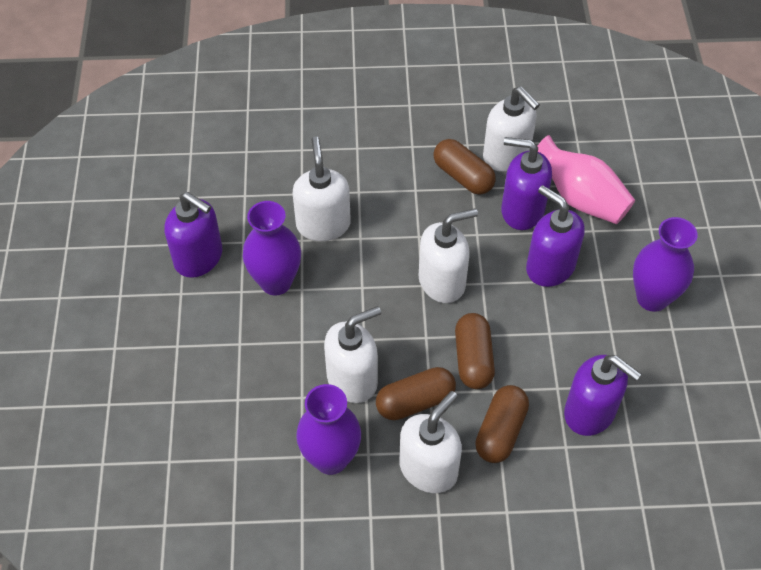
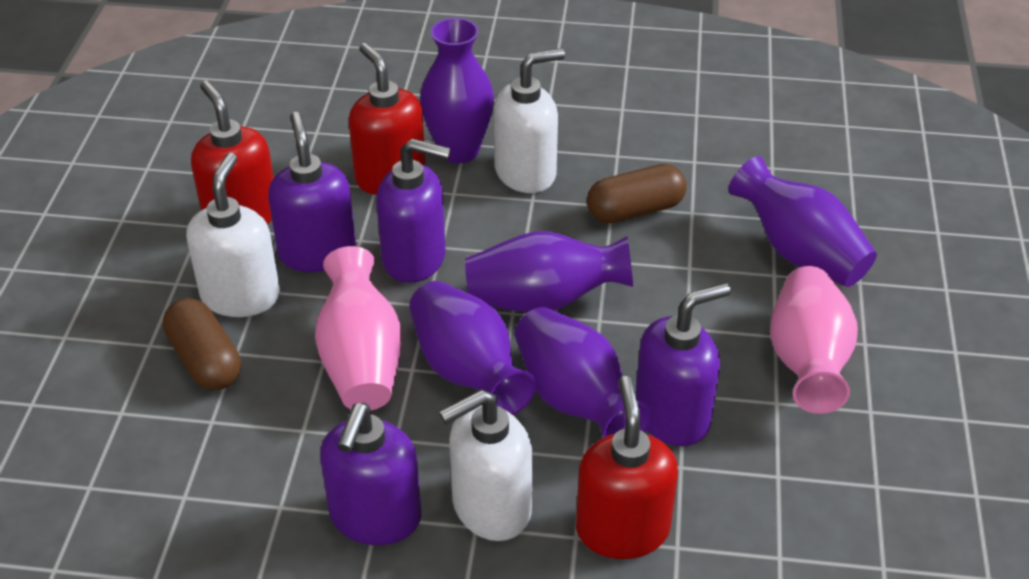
brown capsule: 4 -> 2
pink vase: 1 -> 2
purple vase: 3 -> 5
red soap dispenser: 0 -> 3
white soap dispenser: 5 -> 3

